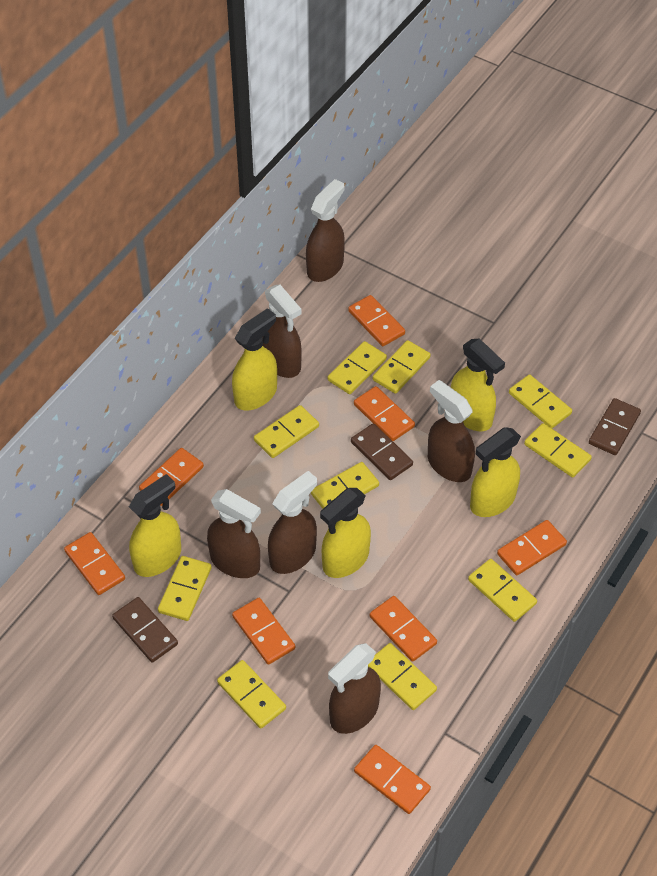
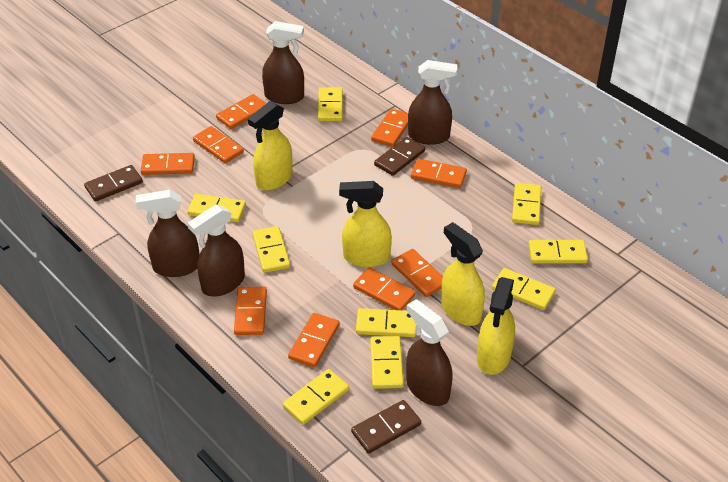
brown spray bottle: 6 -> 5
orange domino: 8 -> 9
yellow domino: 10 -> 9
yellow spray bottle: 5 -> 4

